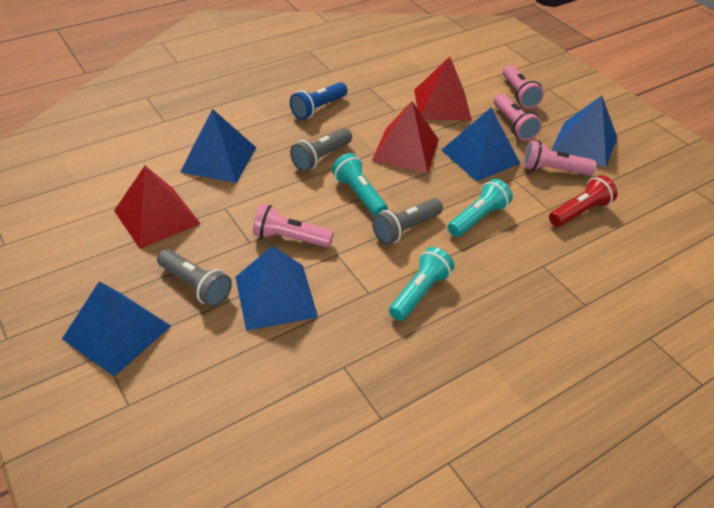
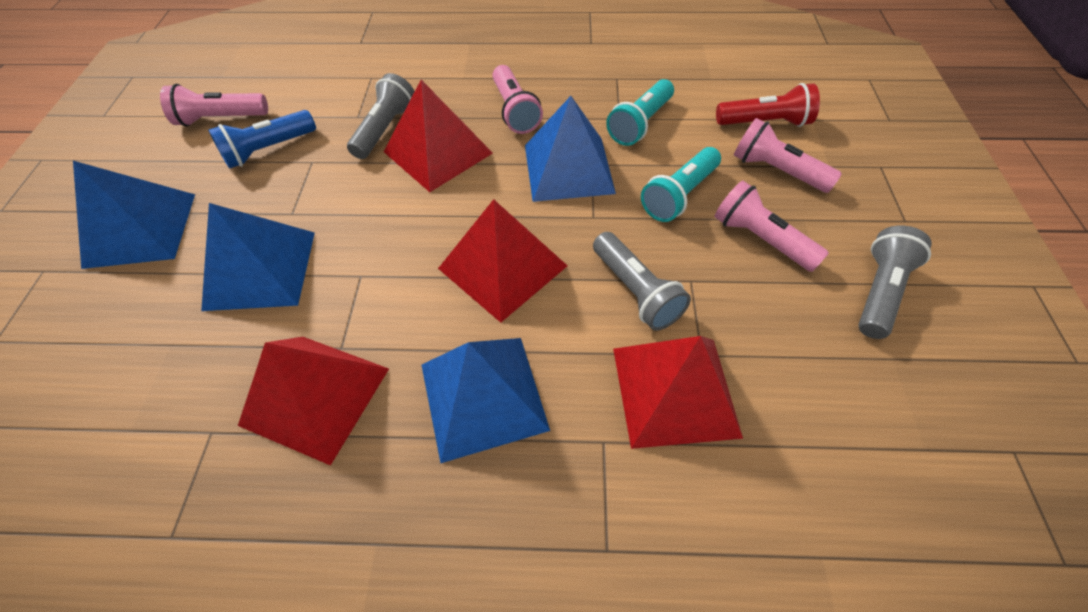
blue pyramid: 5 -> 4
red pyramid: 3 -> 4
turquoise flashlight: 3 -> 2

